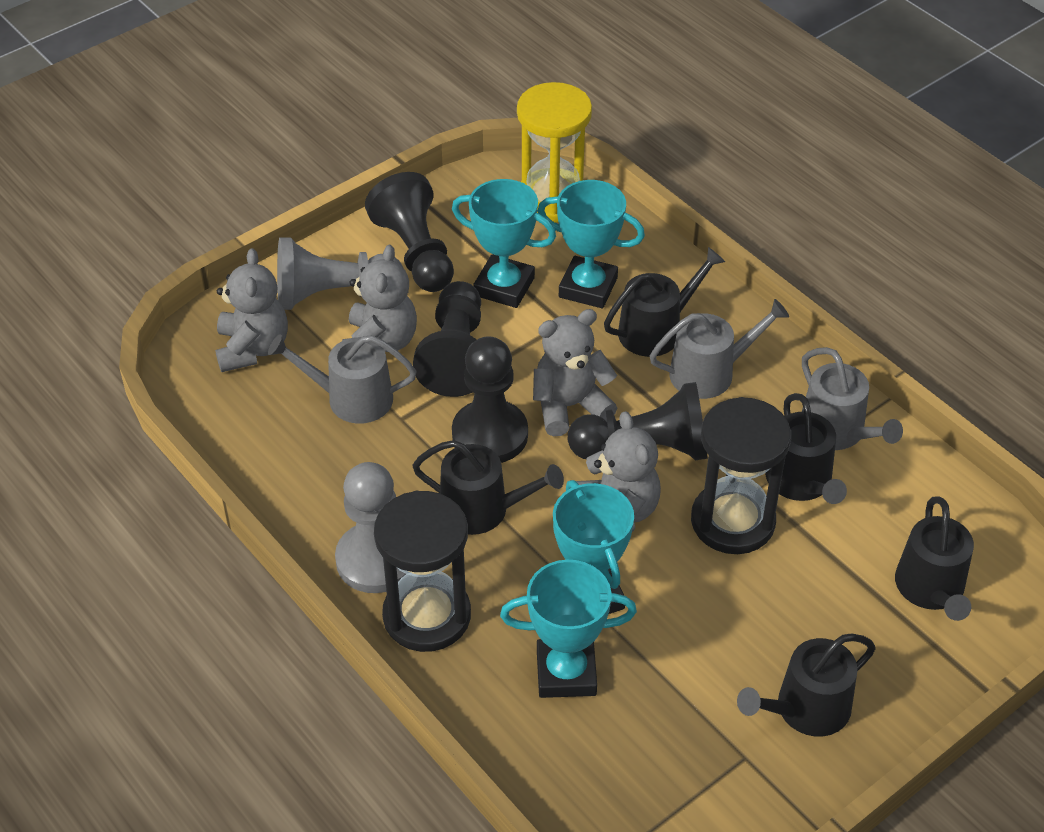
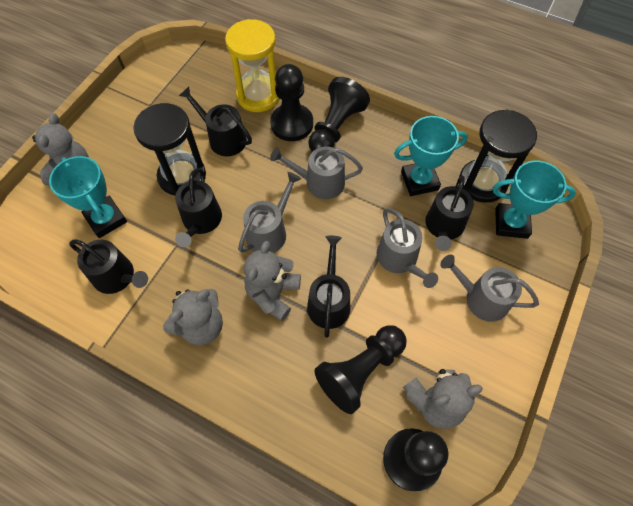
grey pawn: 2 -> 0
grey watering can: 3 -> 4
turquoise trophy: 4 -> 3

